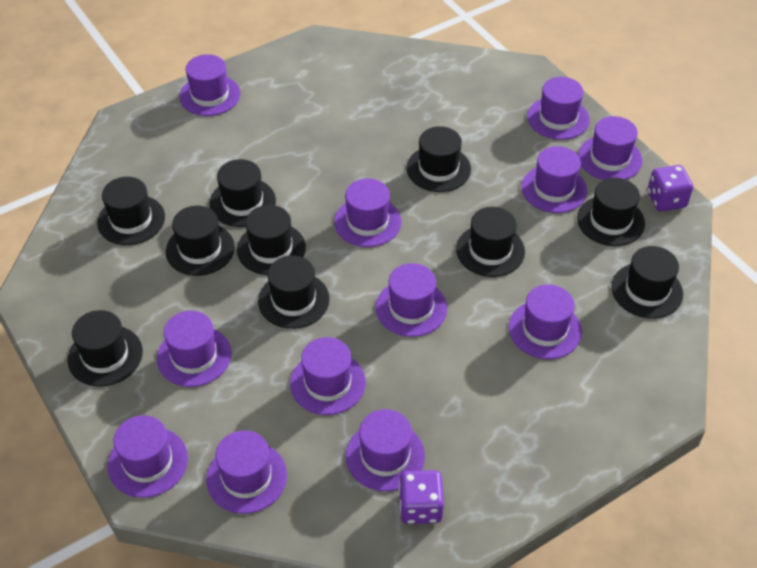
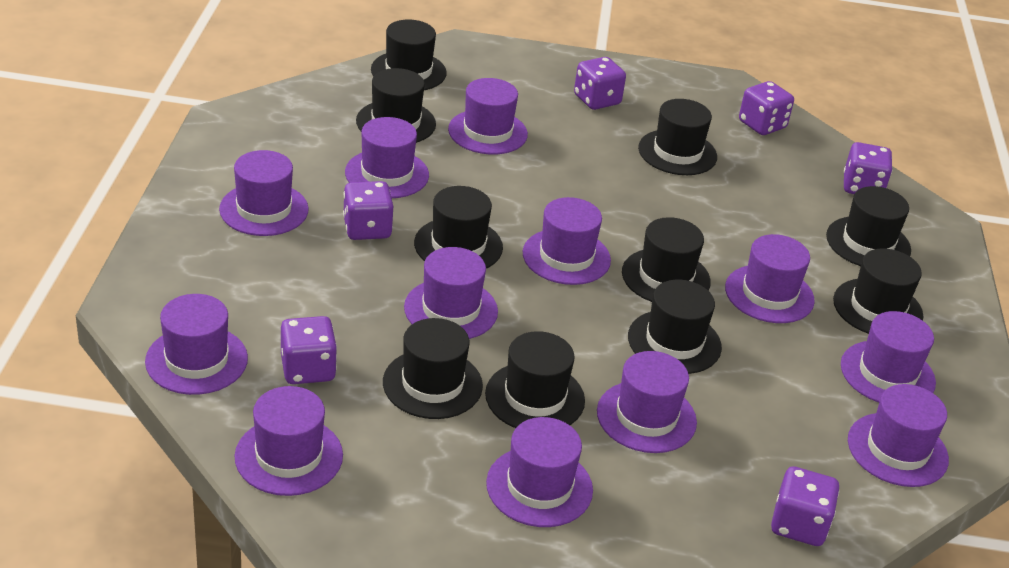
purple dice: 2 -> 6

